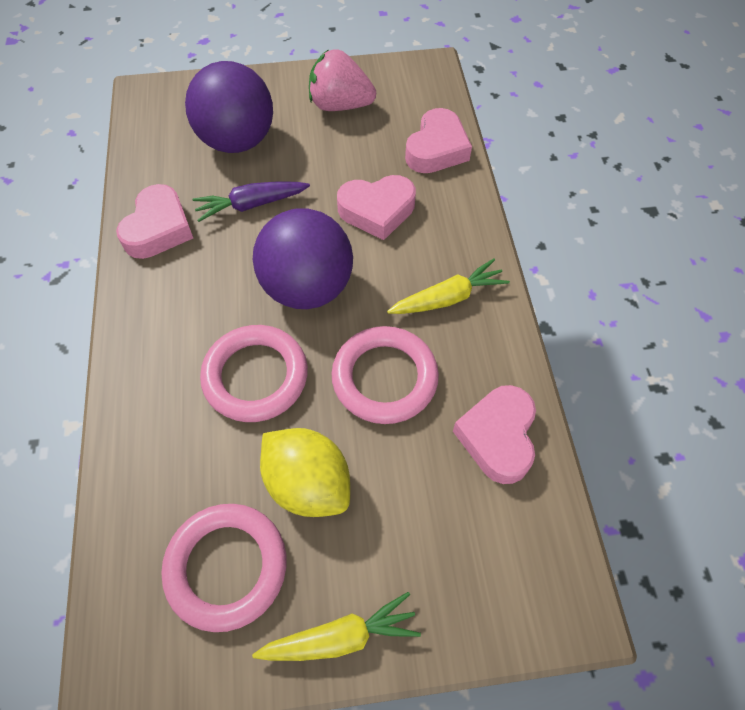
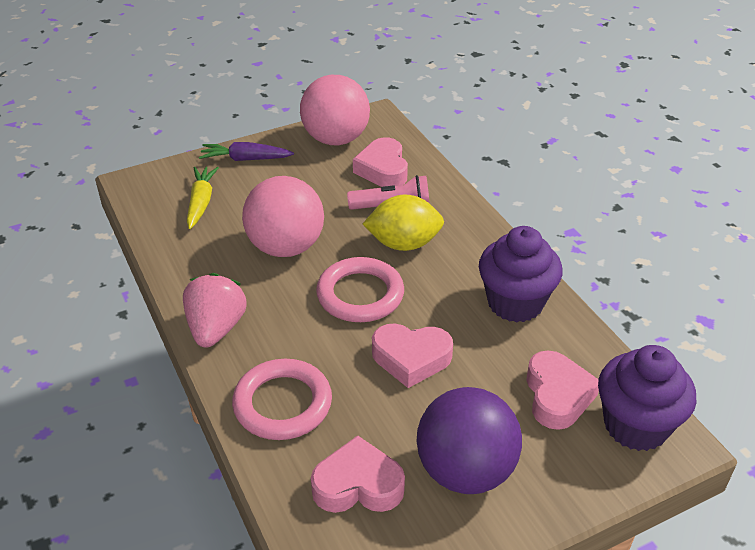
pink ball: 0 -> 2
pink flashlight: 0 -> 1
pink ring: 3 -> 2
purple ball: 2 -> 1
purple cupcake: 0 -> 2
yellow carrot: 2 -> 1

